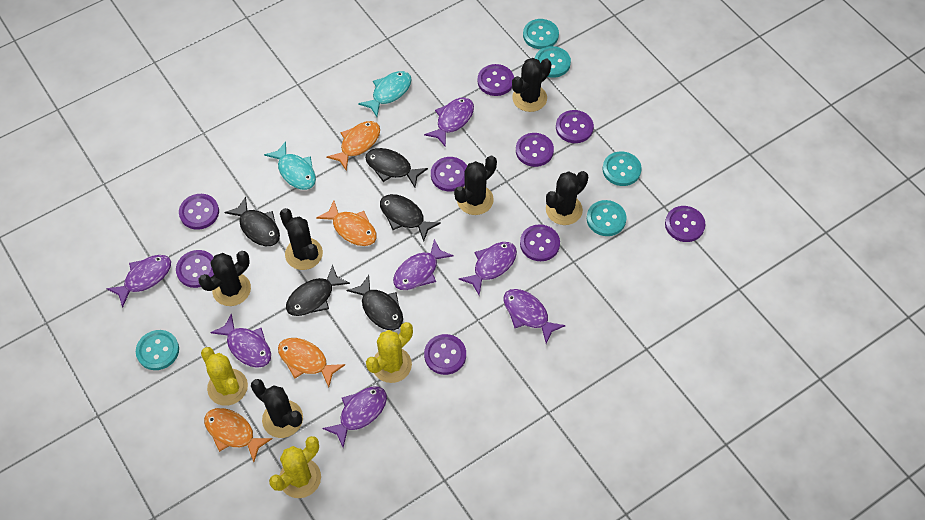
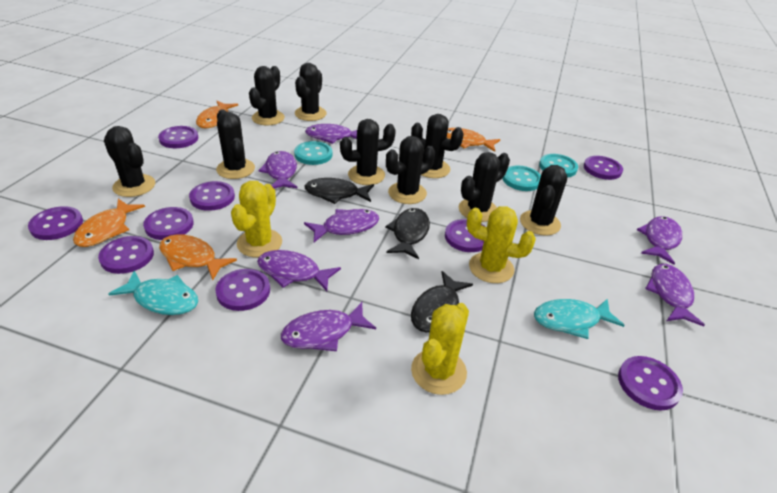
black cactus: 6 -> 9
black fish: 5 -> 3
turquoise button: 5 -> 3

